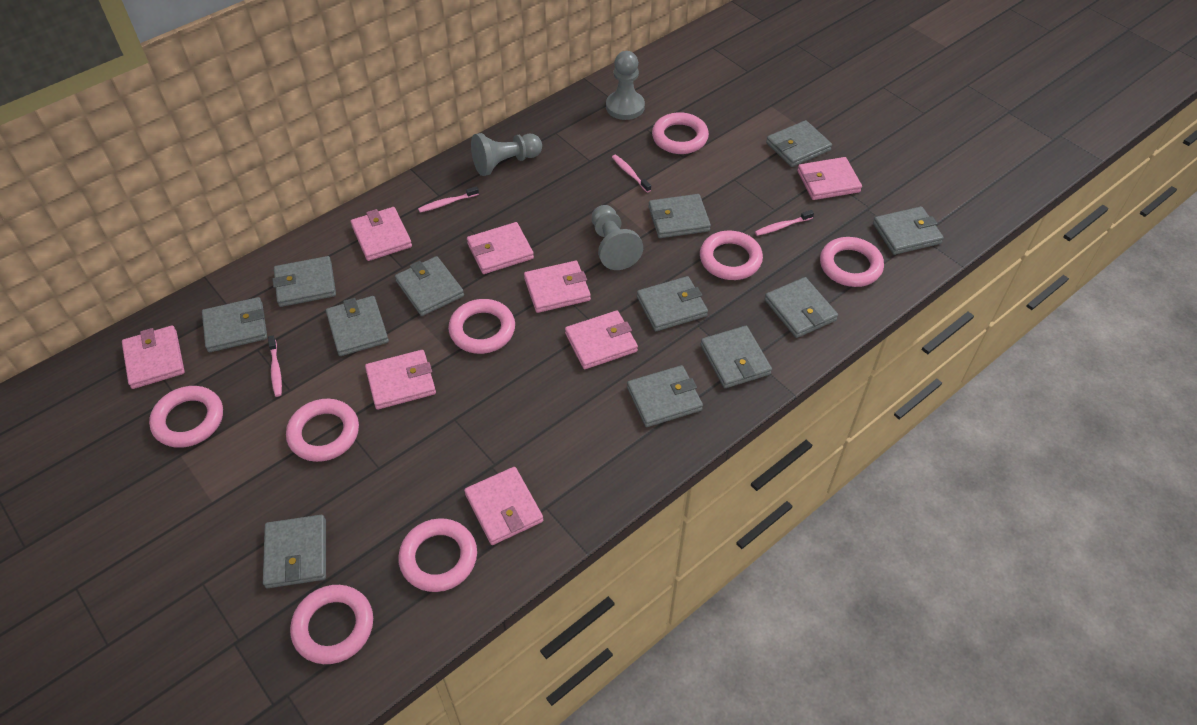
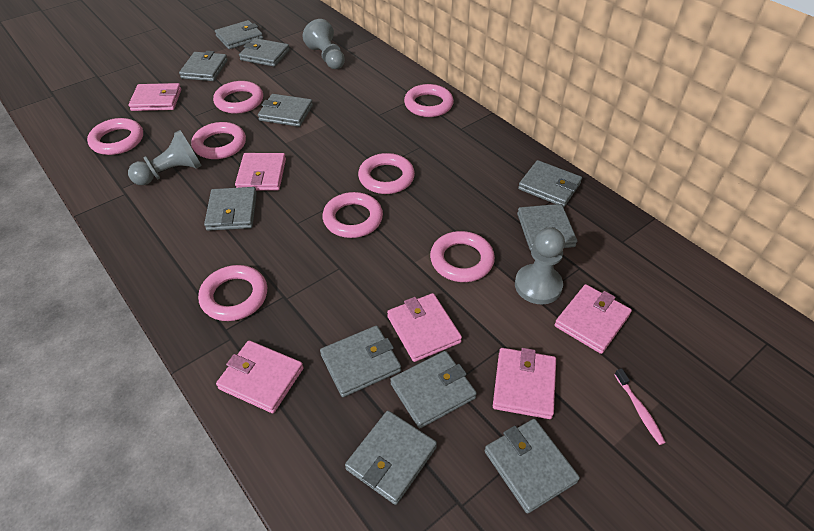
grey wallet: 12 -> 11
pink toothbrush: 4 -> 1
pink wallet: 8 -> 6

